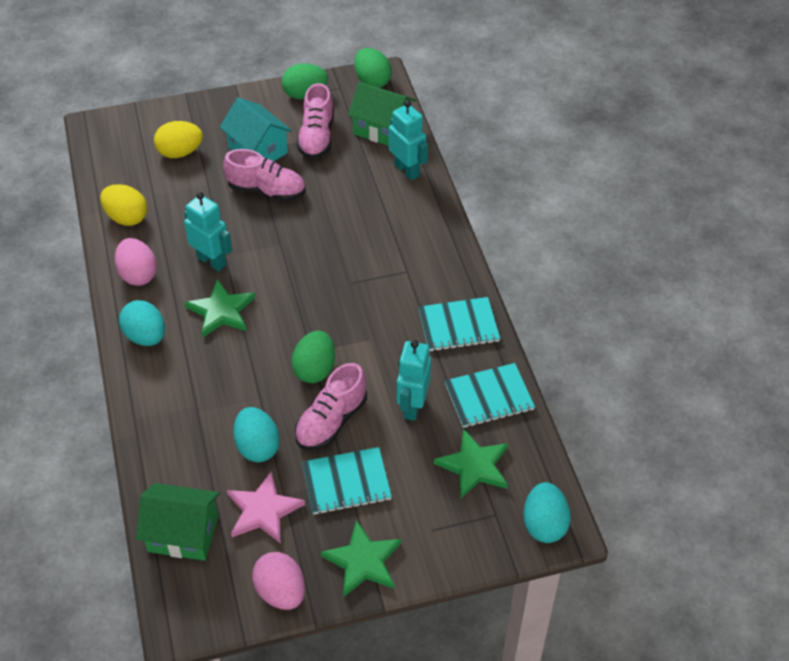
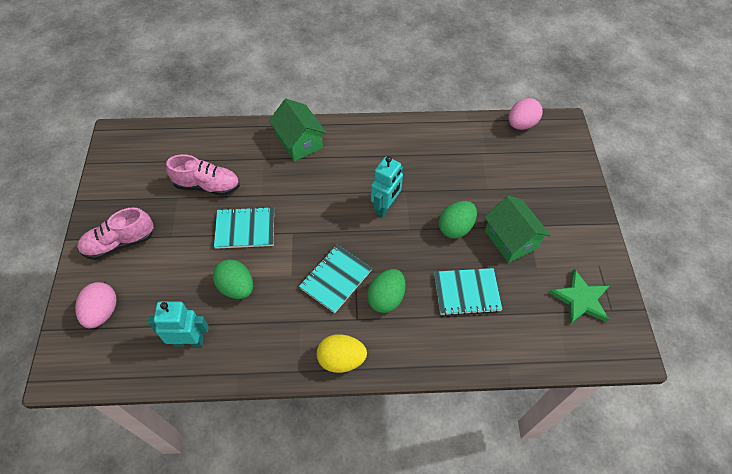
green star: 3 -> 1
pink shoe: 3 -> 2
pink star: 1 -> 0
turquoise egg: 3 -> 0
turquoise house: 1 -> 0
turquoise robot: 3 -> 2
yellow egg: 2 -> 1

